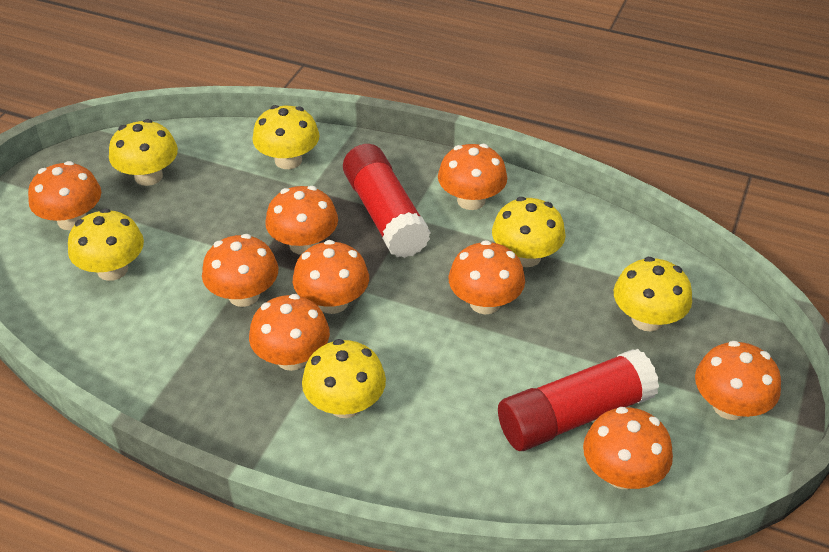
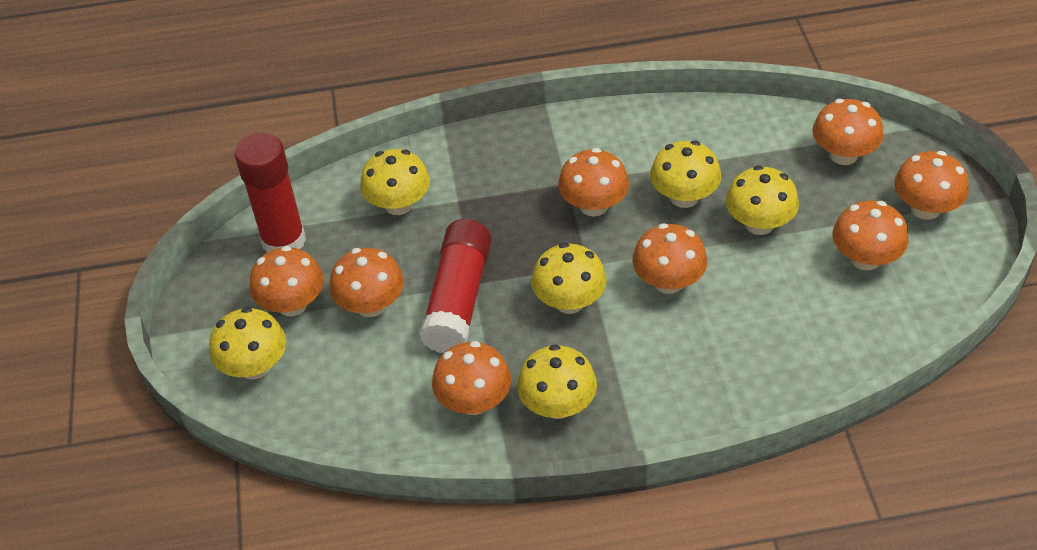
orange mushroom: 9 -> 8

